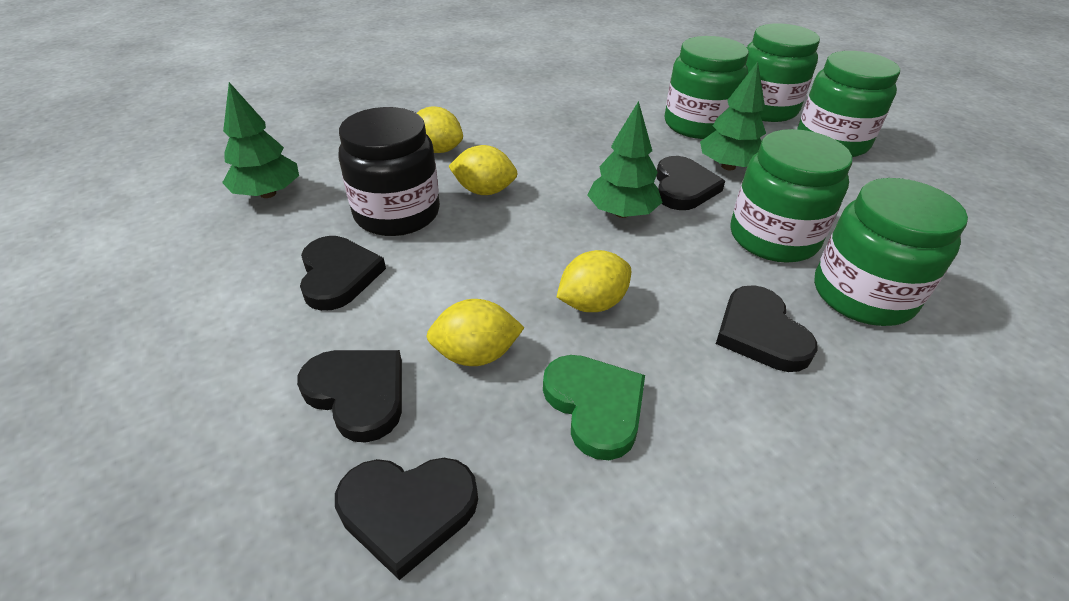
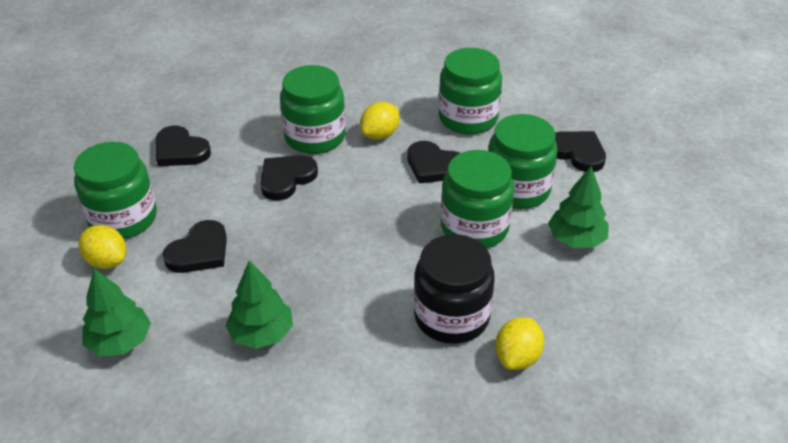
green heart: 1 -> 0
yellow lemon: 4 -> 3

